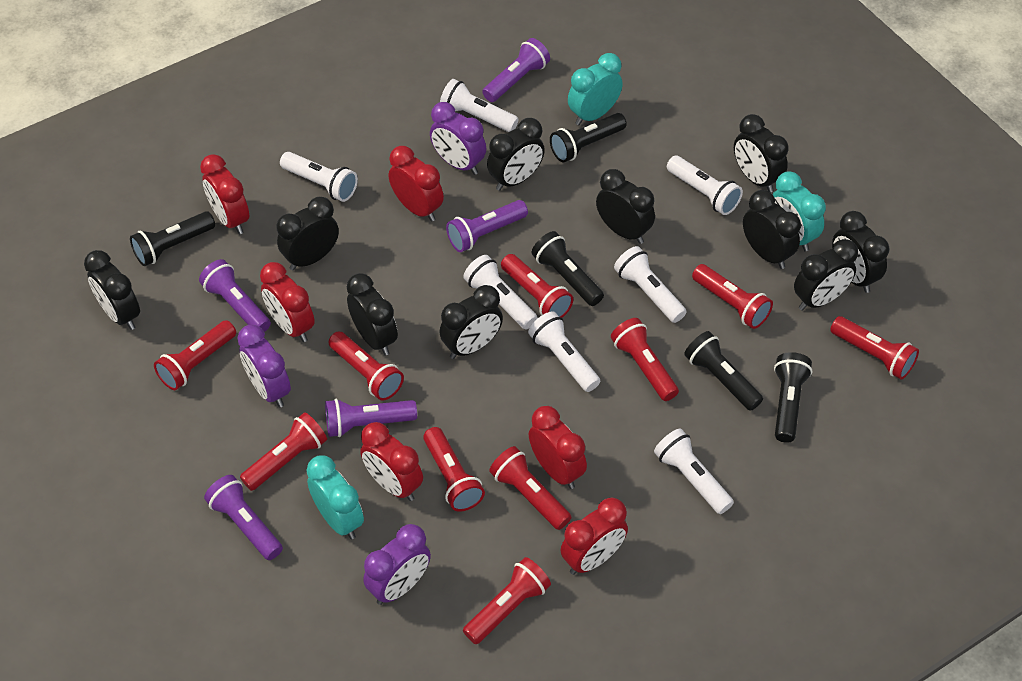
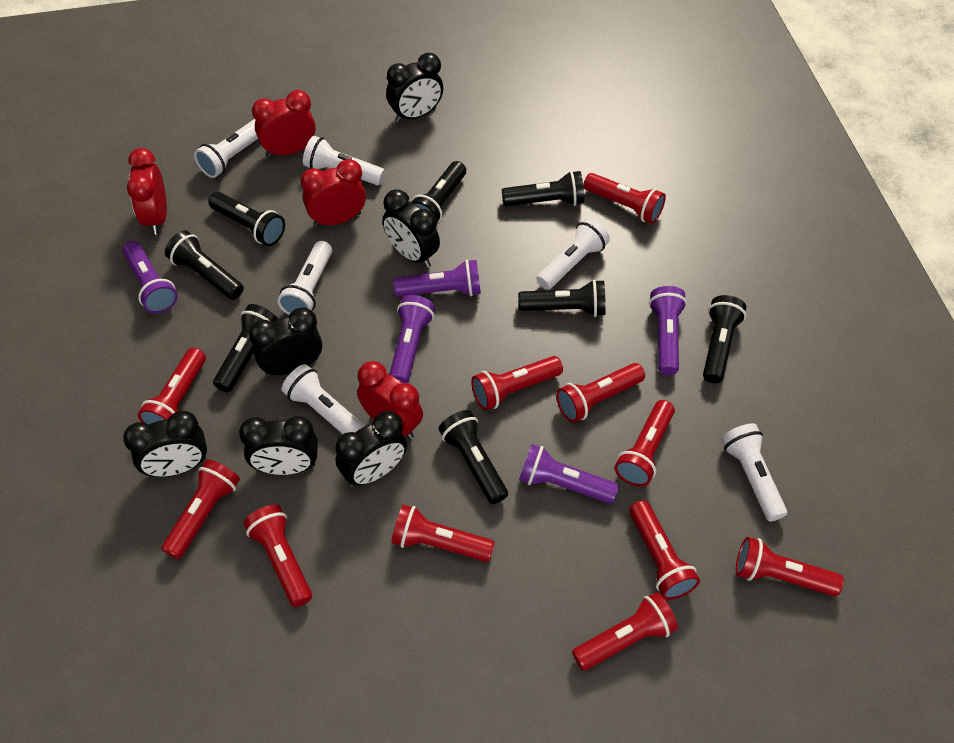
black clock: 10 -> 6
black flashlight: 5 -> 8
purple clock: 3 -> 0
red clock: 6 -> 4
red flashlight: 10 -> 11
turquoise clock: 3 -> 0
white flashlight: 7 -> 6

